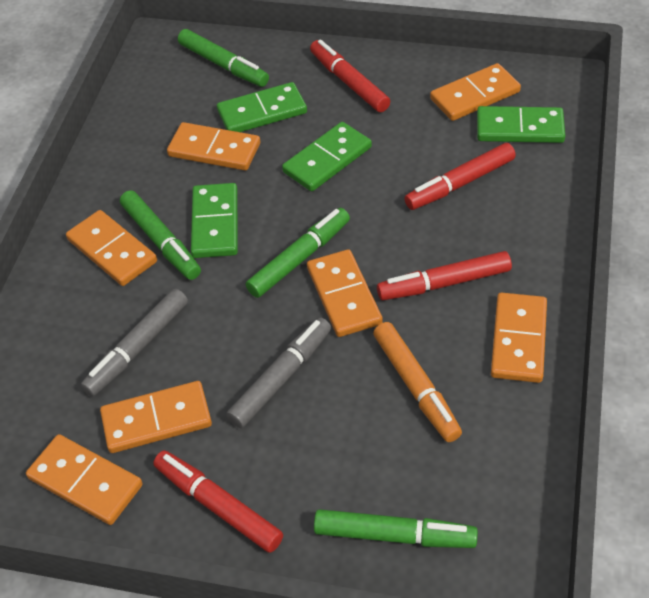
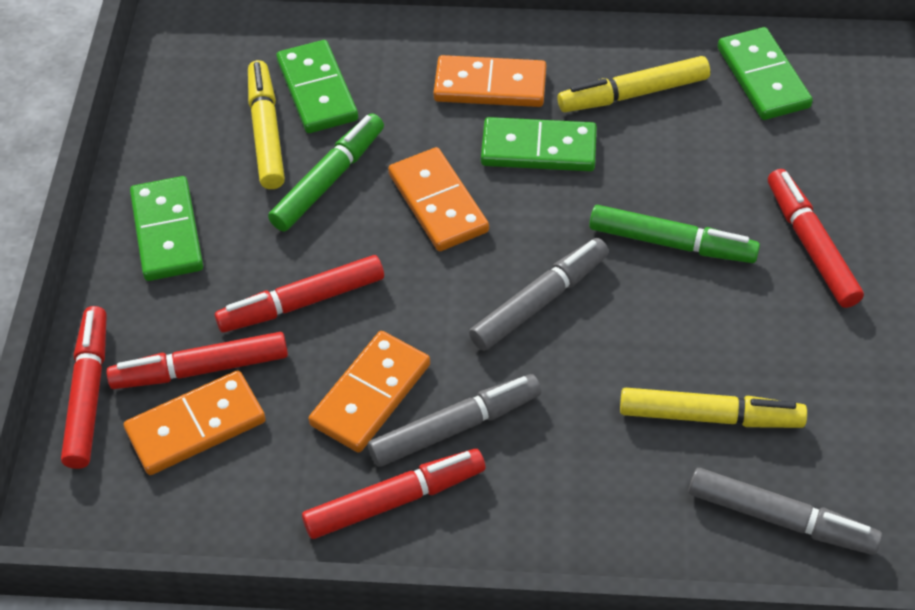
green marker: 4 -> 2
grey marker: 2 -> 3
orange domino: 7 -> 4
orange marker: 1 -> 0
red marker: 4 -> 5
yellow marker: 0 -> 3

